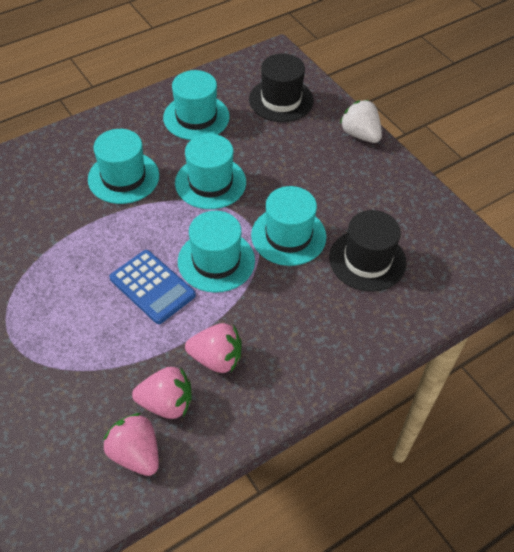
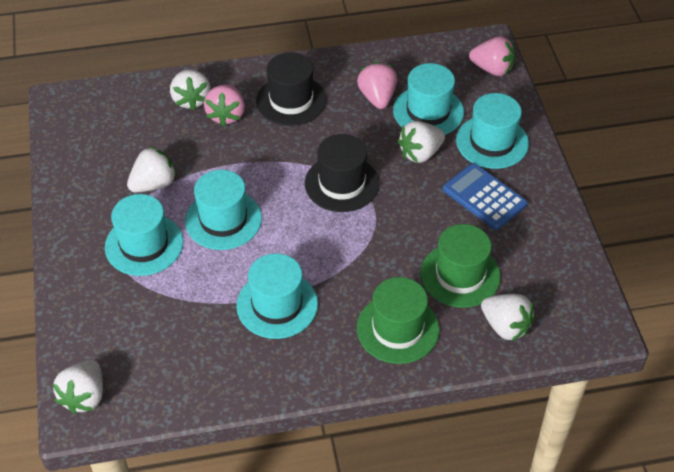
green hat: 0 -> 2
white strawberry: 1 -> 5

